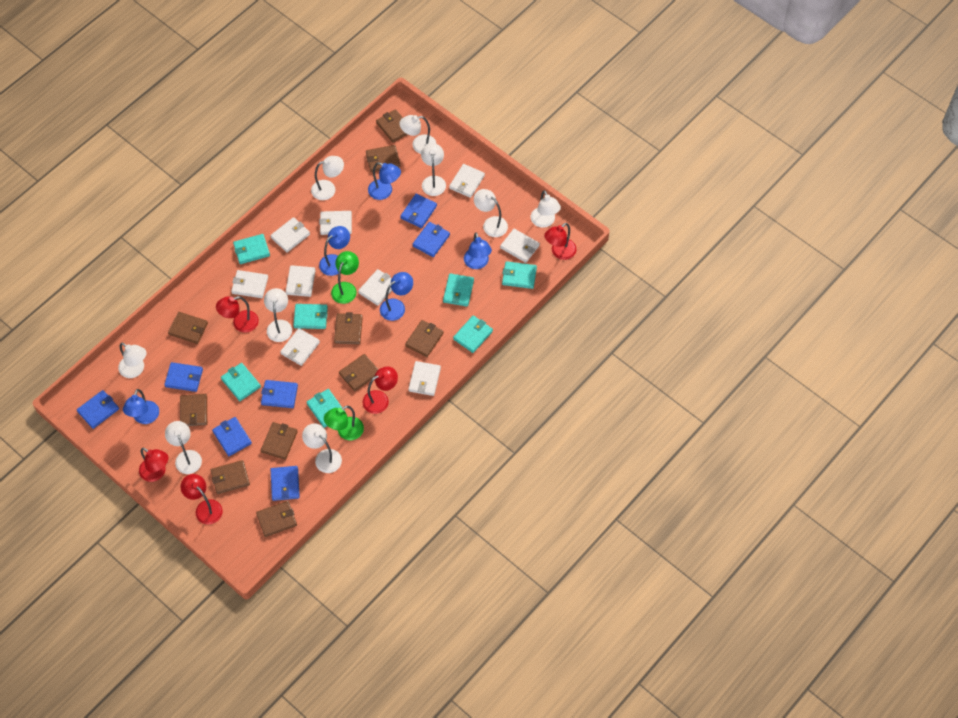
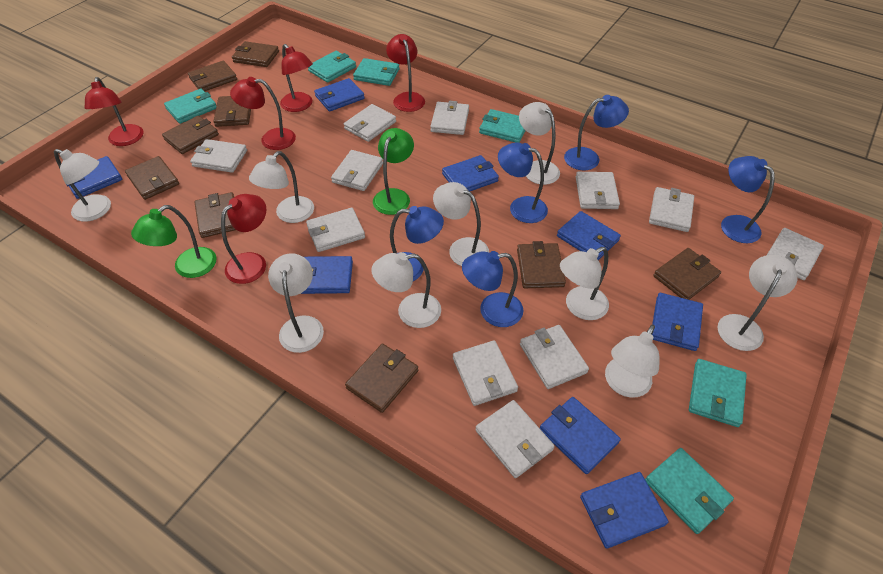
blue wallet: 7 -> 8
brown wallet: 10 -> 9
turquoise wallet: 7 -> 6
white wallet: 9 -> 11

